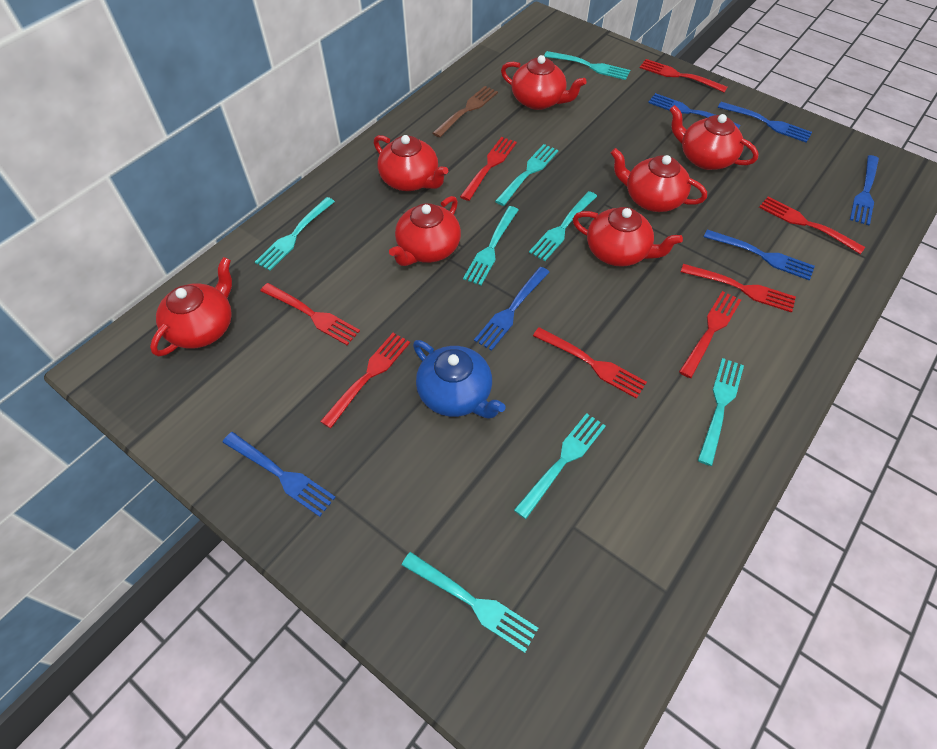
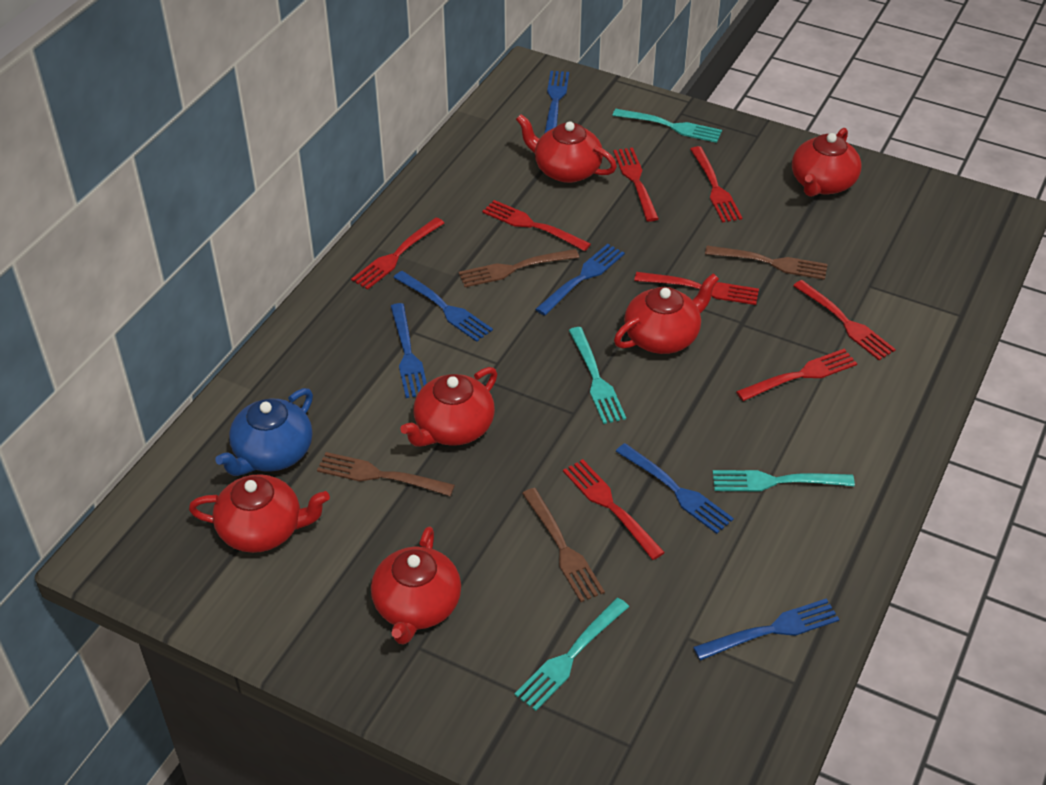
brown fork: 1 -> 4
red teapot: 7 -> 6
turquoise fork: 8 -> 4

